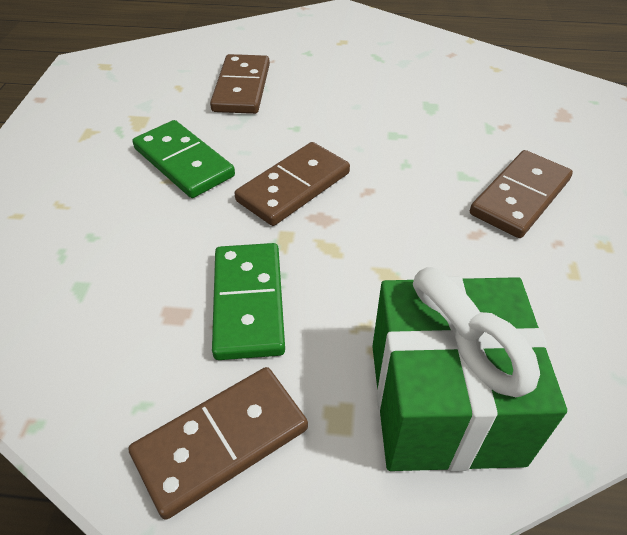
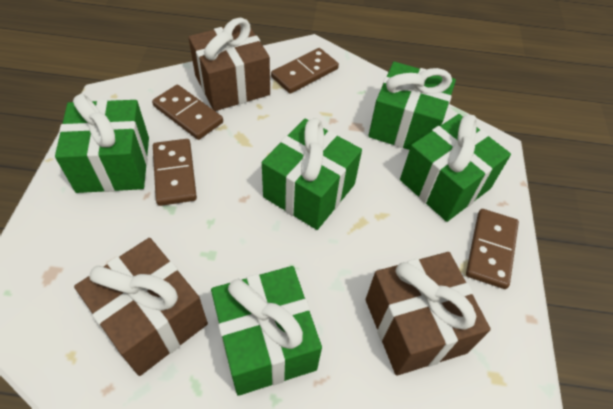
brown gift: 0 -> 3
green domino: 2 -> 0
green gift: 1 -> 5

